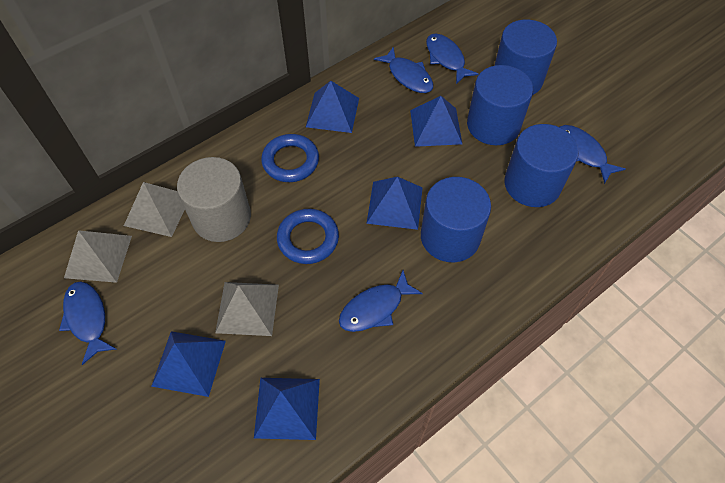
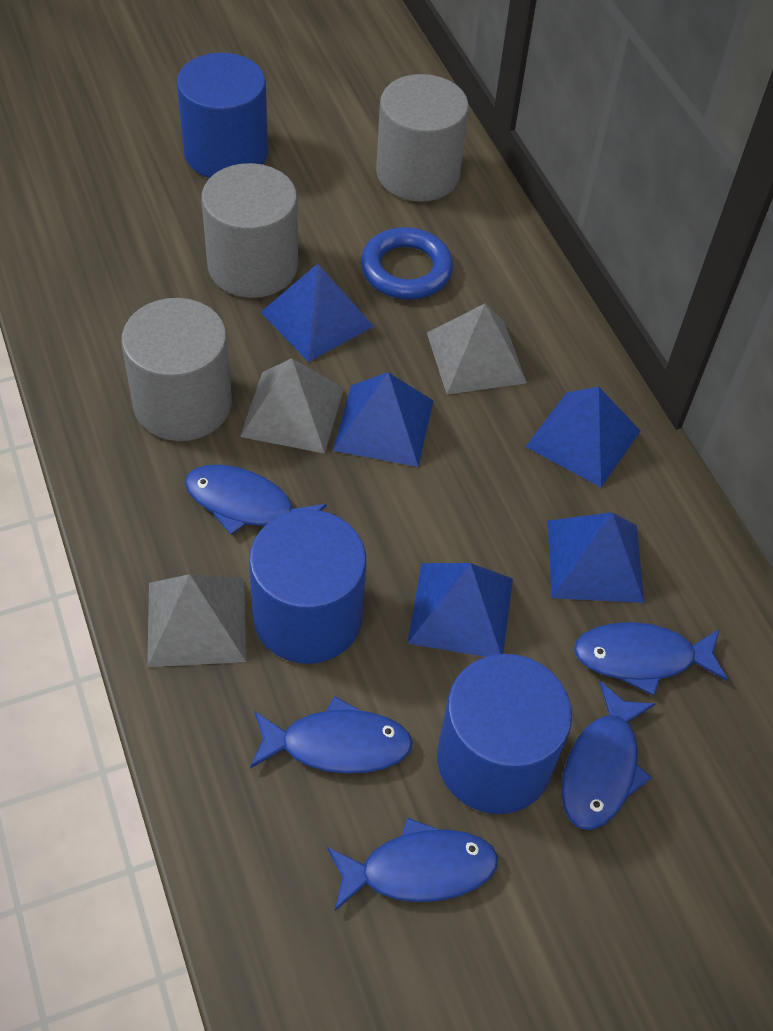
blue cylinder: 4 -> 3
blue ring: 2 -> 1
grey cylinder: 1 -> 3

